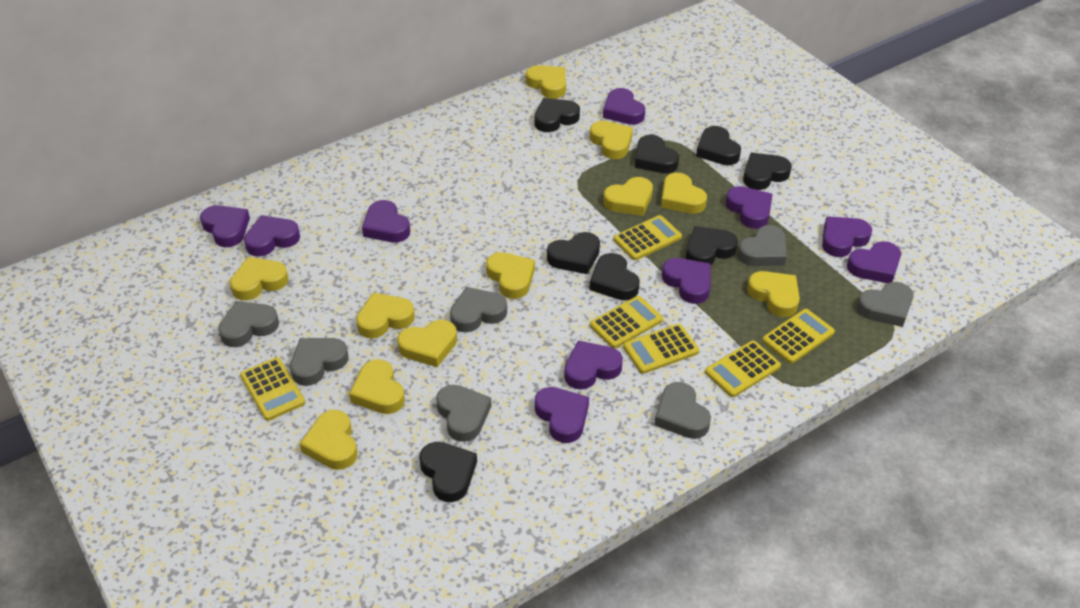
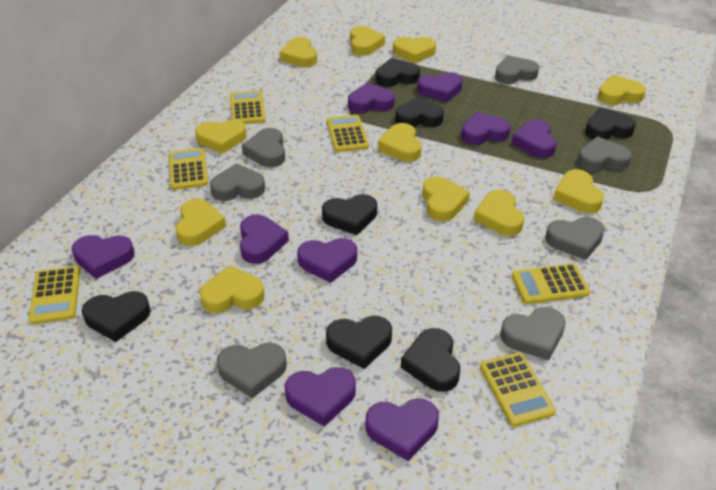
black heart: 8 -> 7
purple heart: 10 -> 9

